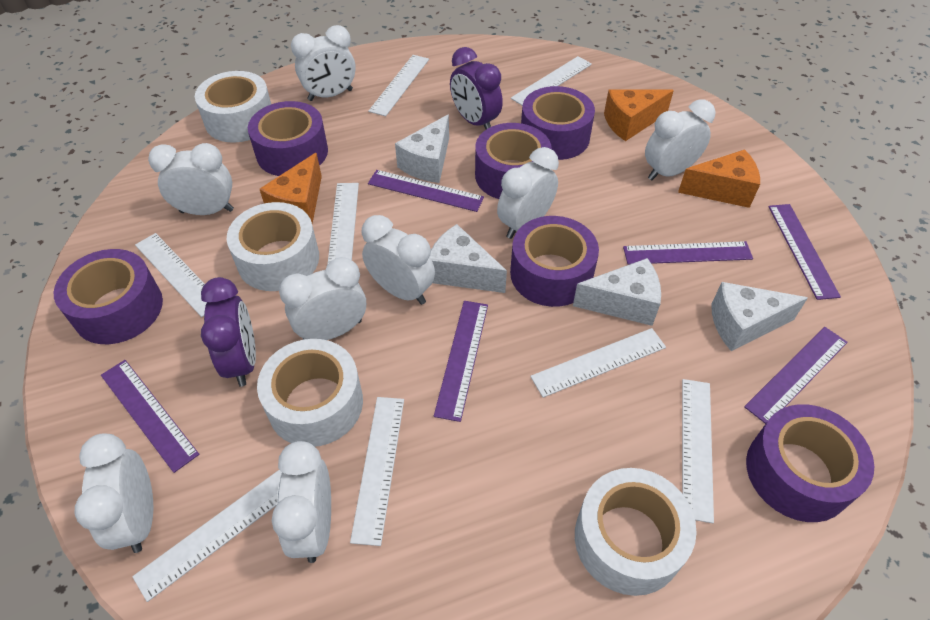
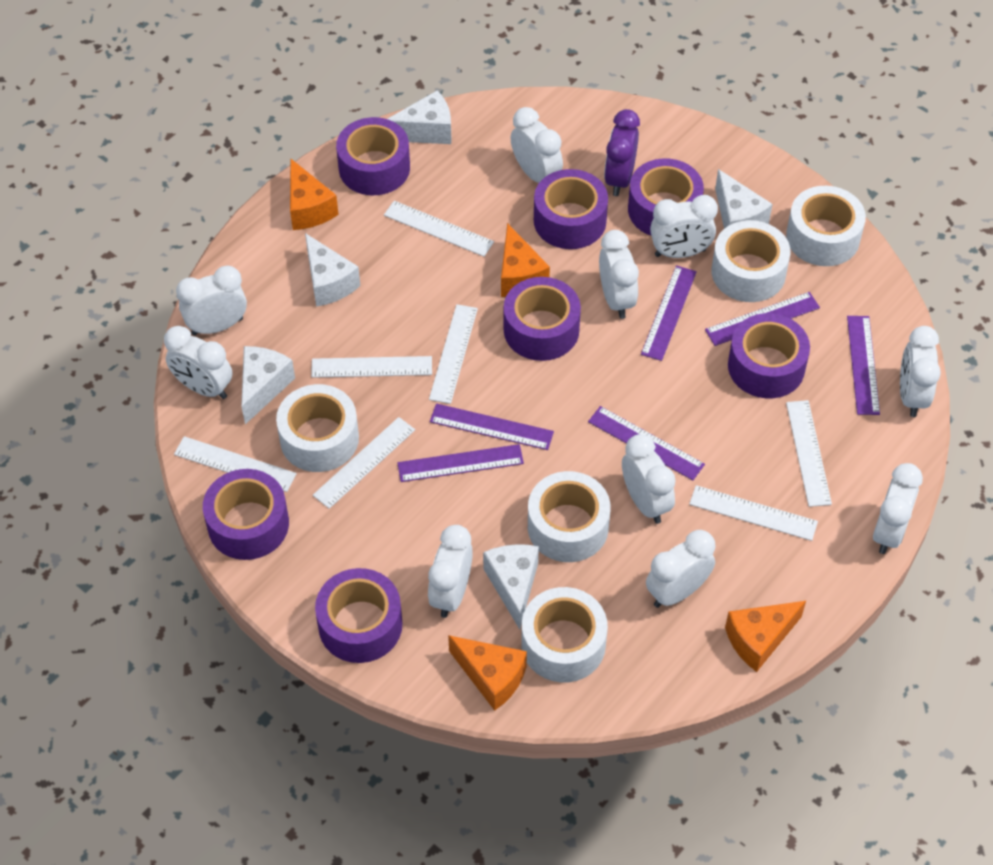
orange cheese: 3 -> 4
purple clock: 2 -> 1
purple tape: 6 -> 7
white cheese: 4 -> 5
white clock: 8 -> 10
white ruler: 8 -> 7
white tape: 4 -> 5

